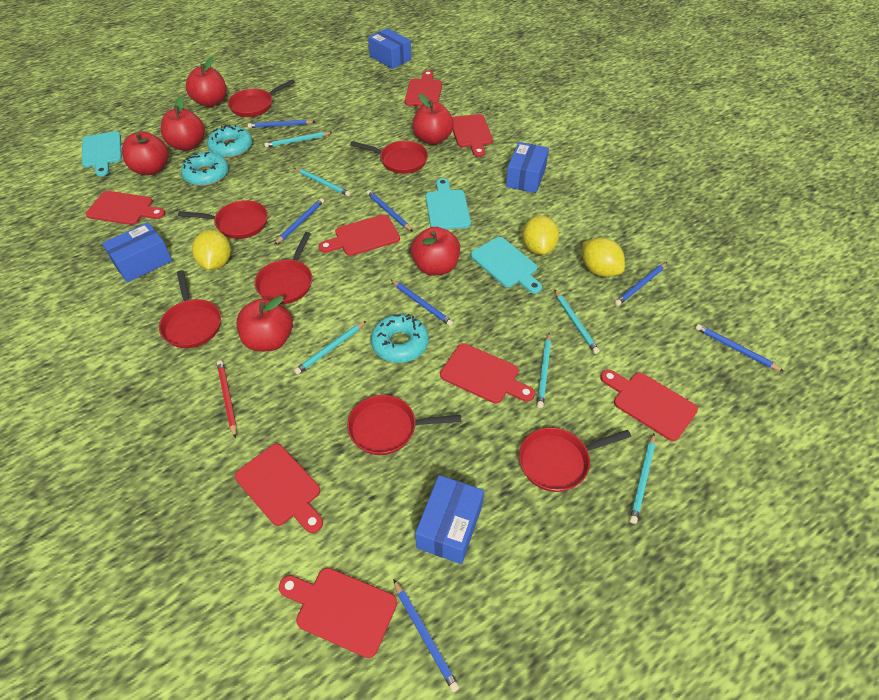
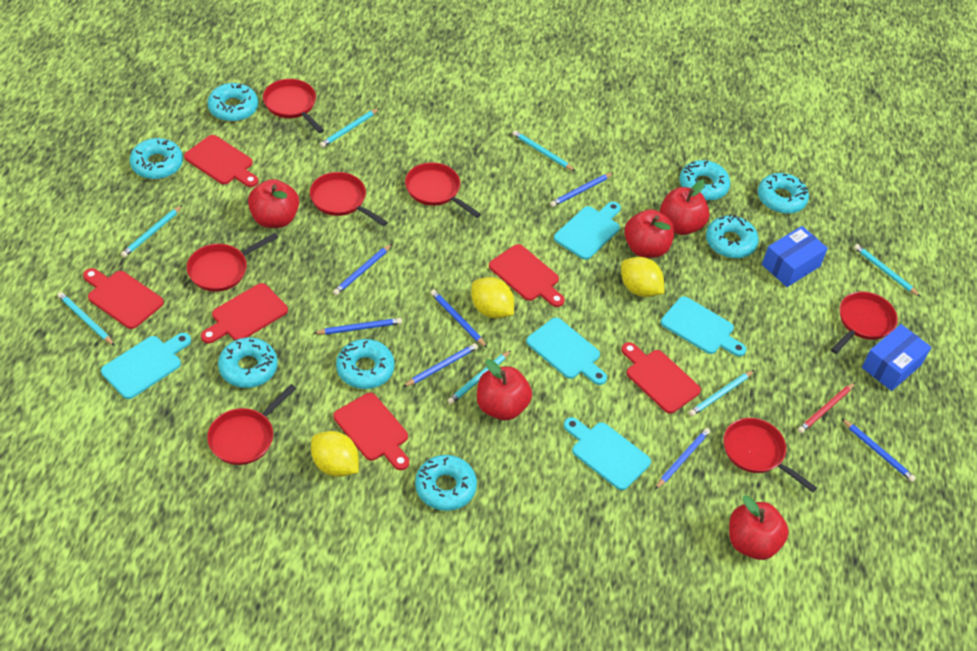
blue box: 4 -> 2
red apple: 6 -> 5
red cutting board: 8 -> 6
turquoise cutting board: 3 -> 5
turquoise donut: 3 -> 8
turquoise pencil: 6 -> 7

